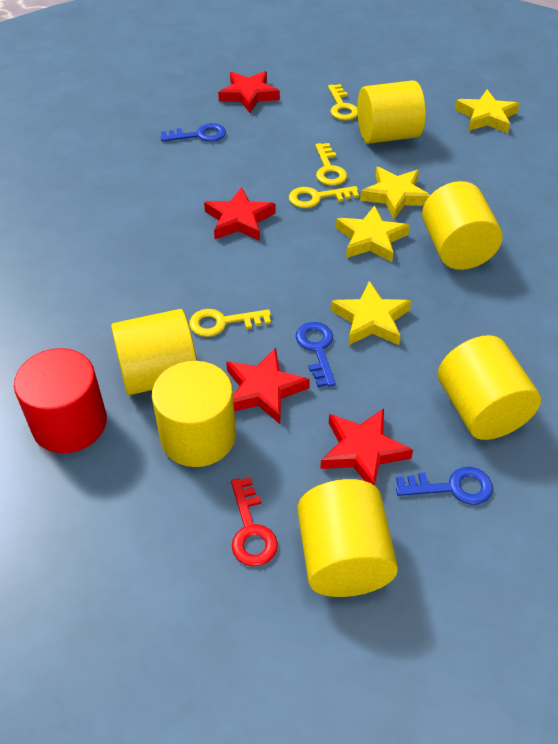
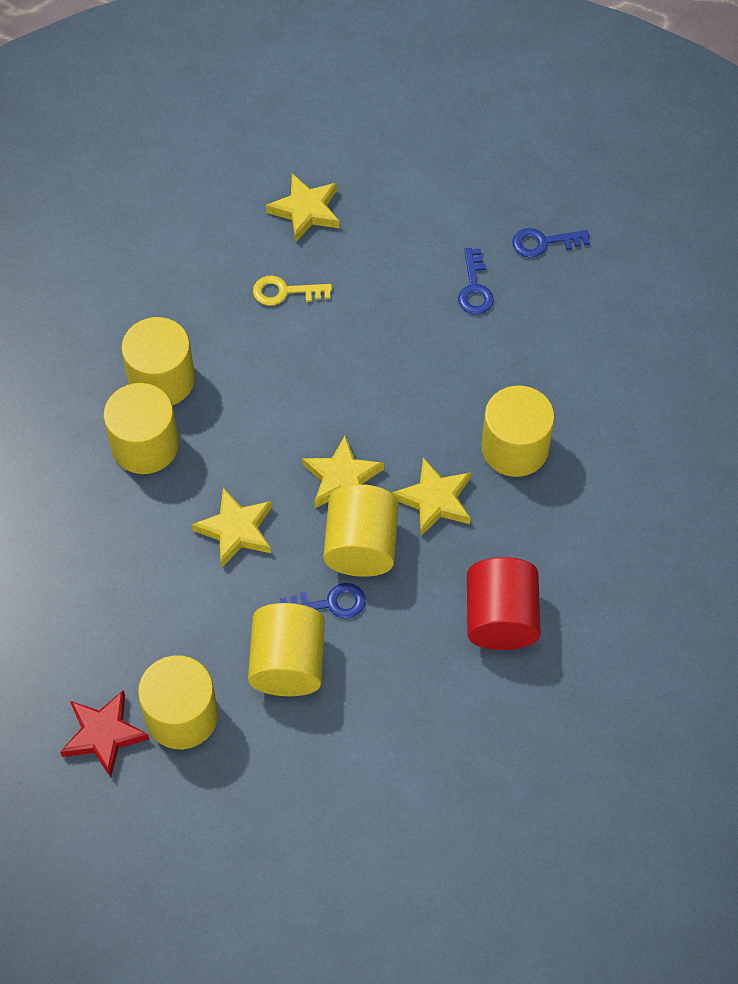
red key: 1 -> 0
red star: 4 -> 1
yellow key: 4 -> 1

